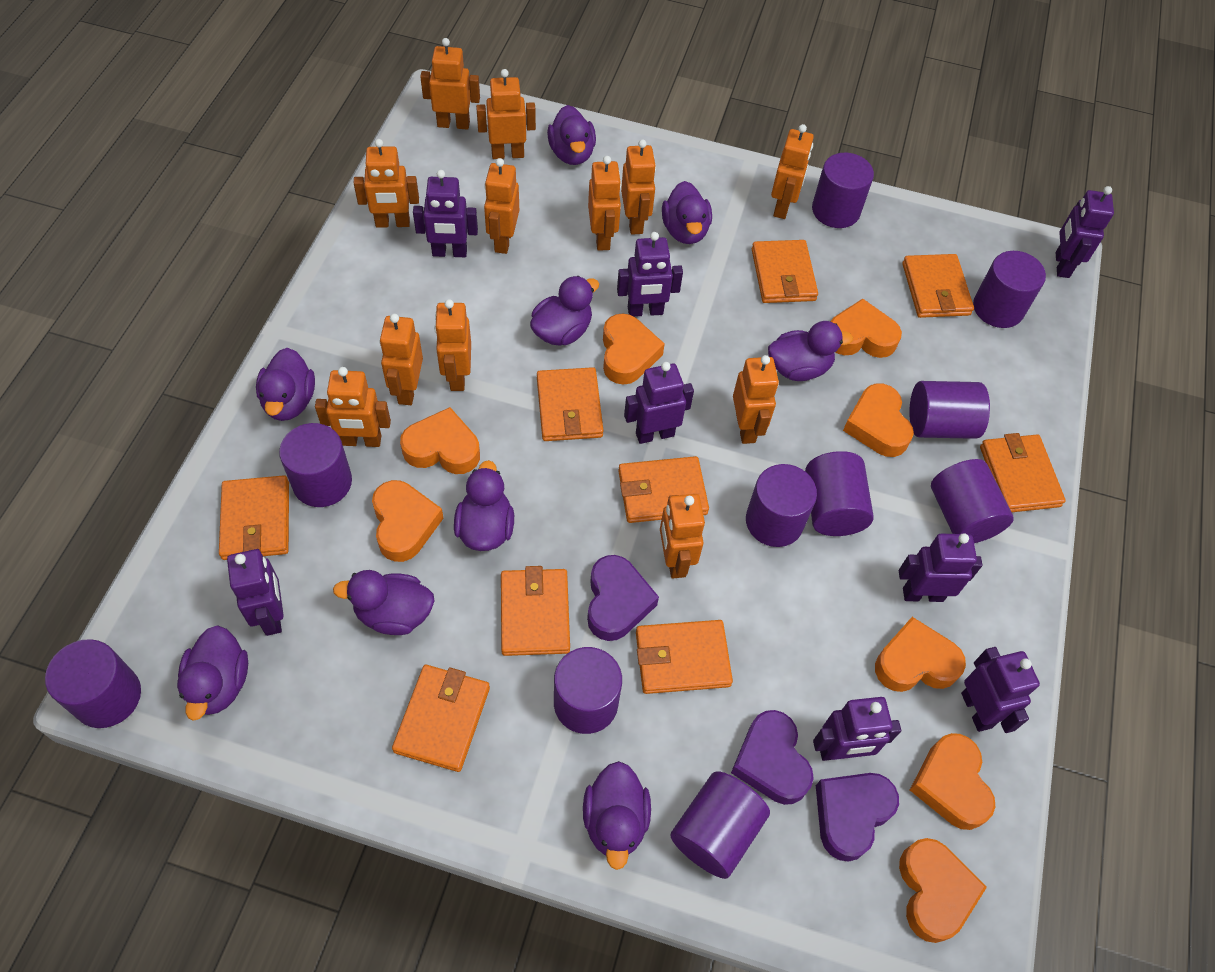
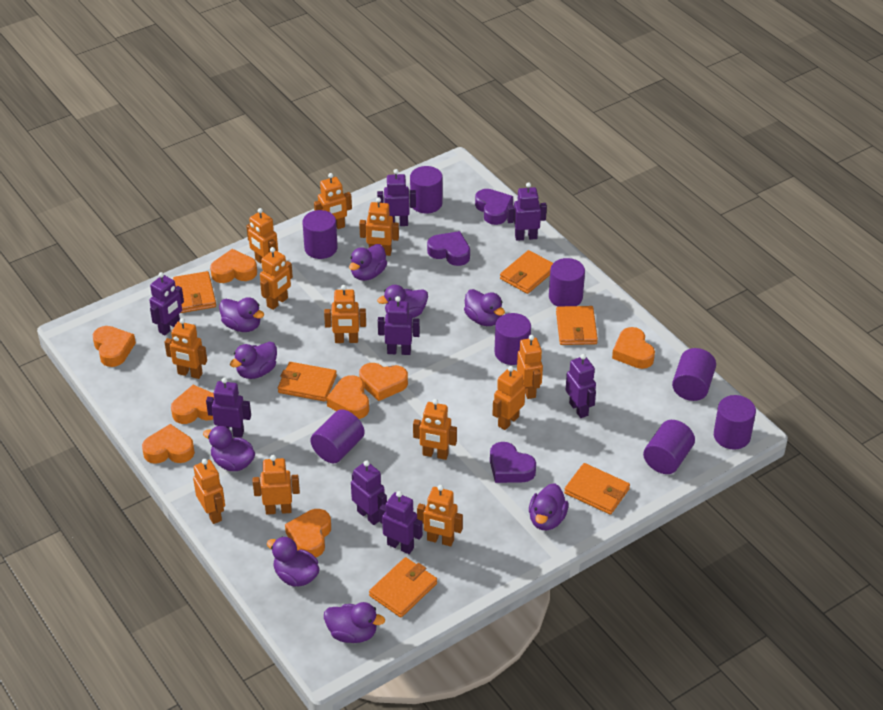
orange wallet: 9 -> 6
purple cylinder: 10 -> 8

